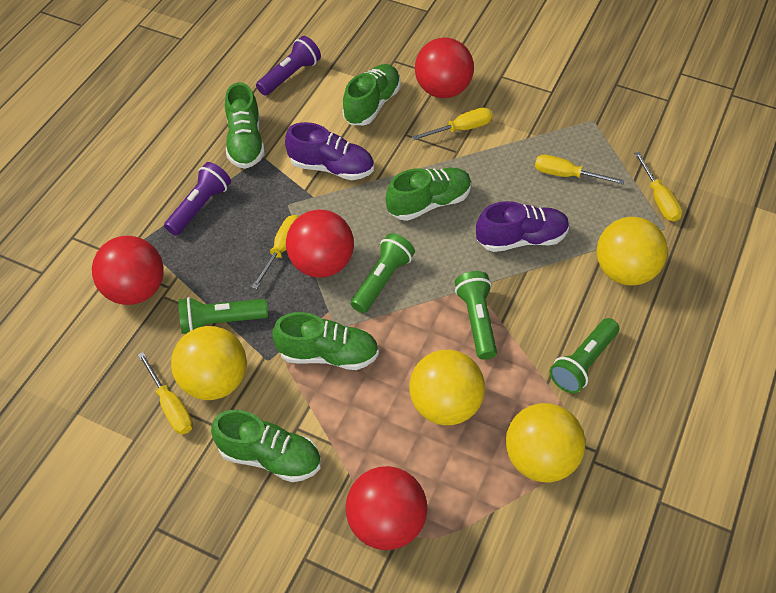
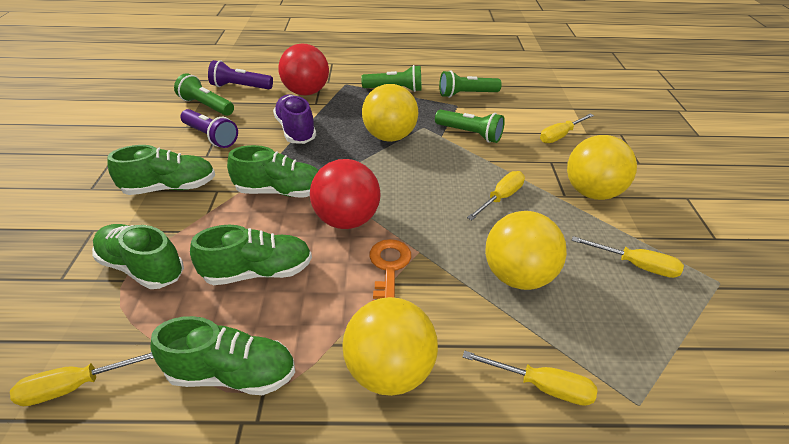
orange key: 0 -> 1
purple shoe: 2 -> 1
red ball: 4 -> 2

